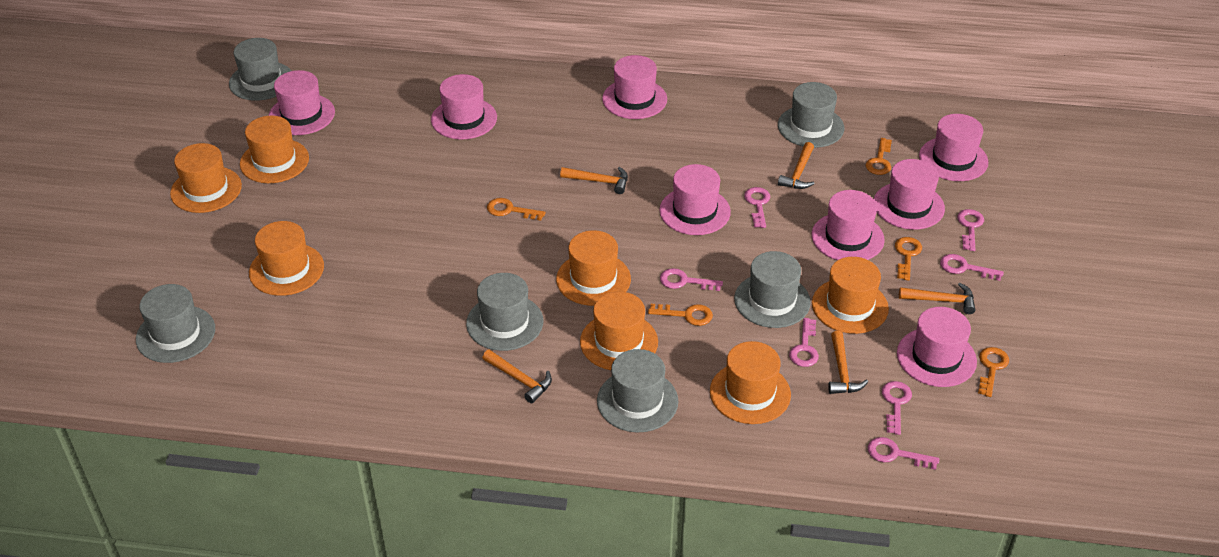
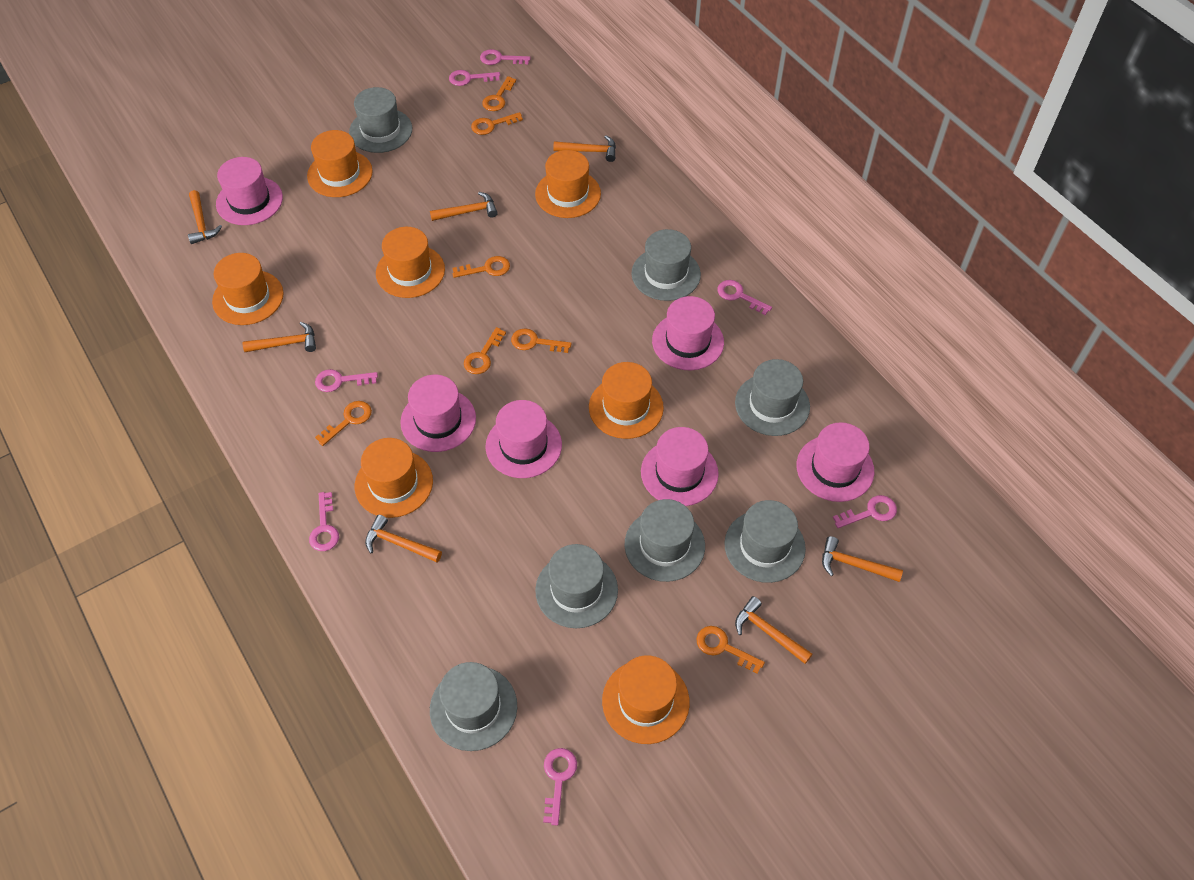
grey hat: 6 -> 7
orange hammer: 5 -> 7
orange key: 5 -> 7
pink hat: 8 -> 6

